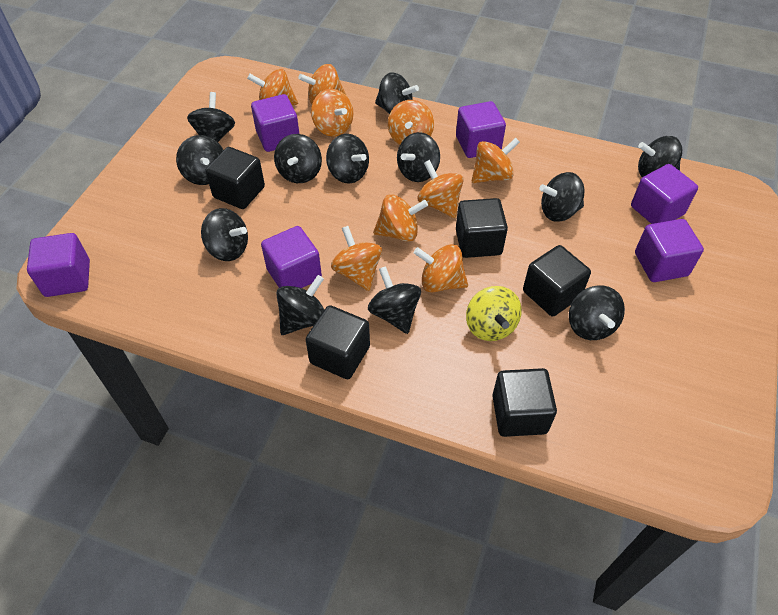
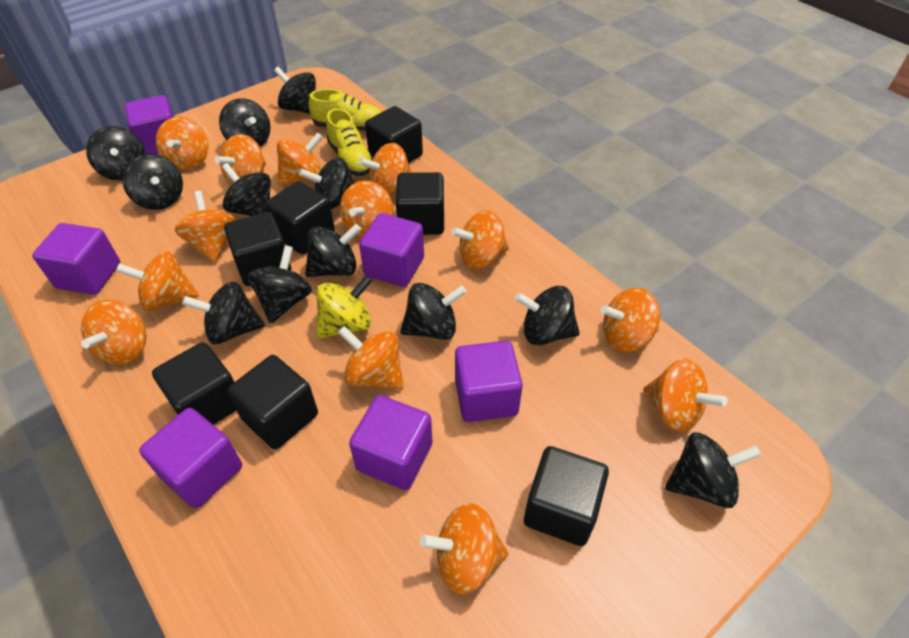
black cube: 5 -> 7
orange spinning top: 9 -> 13
yellow shoe: 0 -> 2

